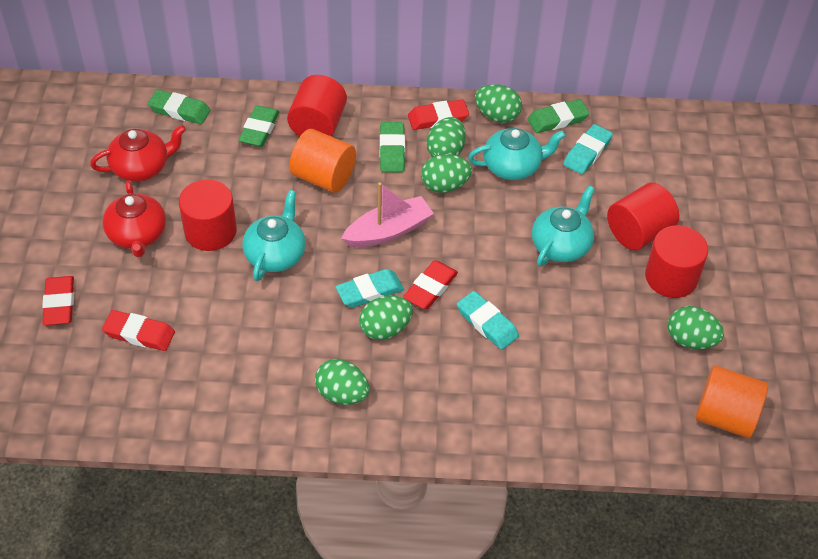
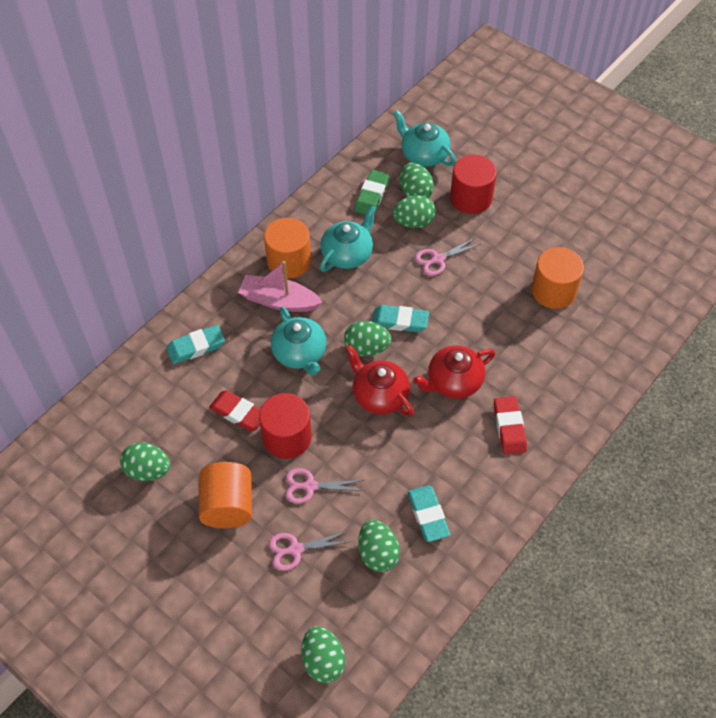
green eraser: 4 -> 1
orange cylinder: 2 -> 3
pink scissors: 0 -> 3
red cylinder: 4 -> 2
red eraser: 4 -> 2

